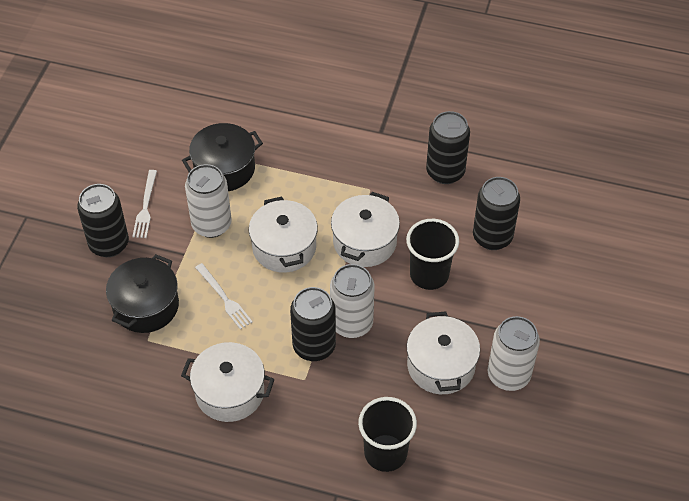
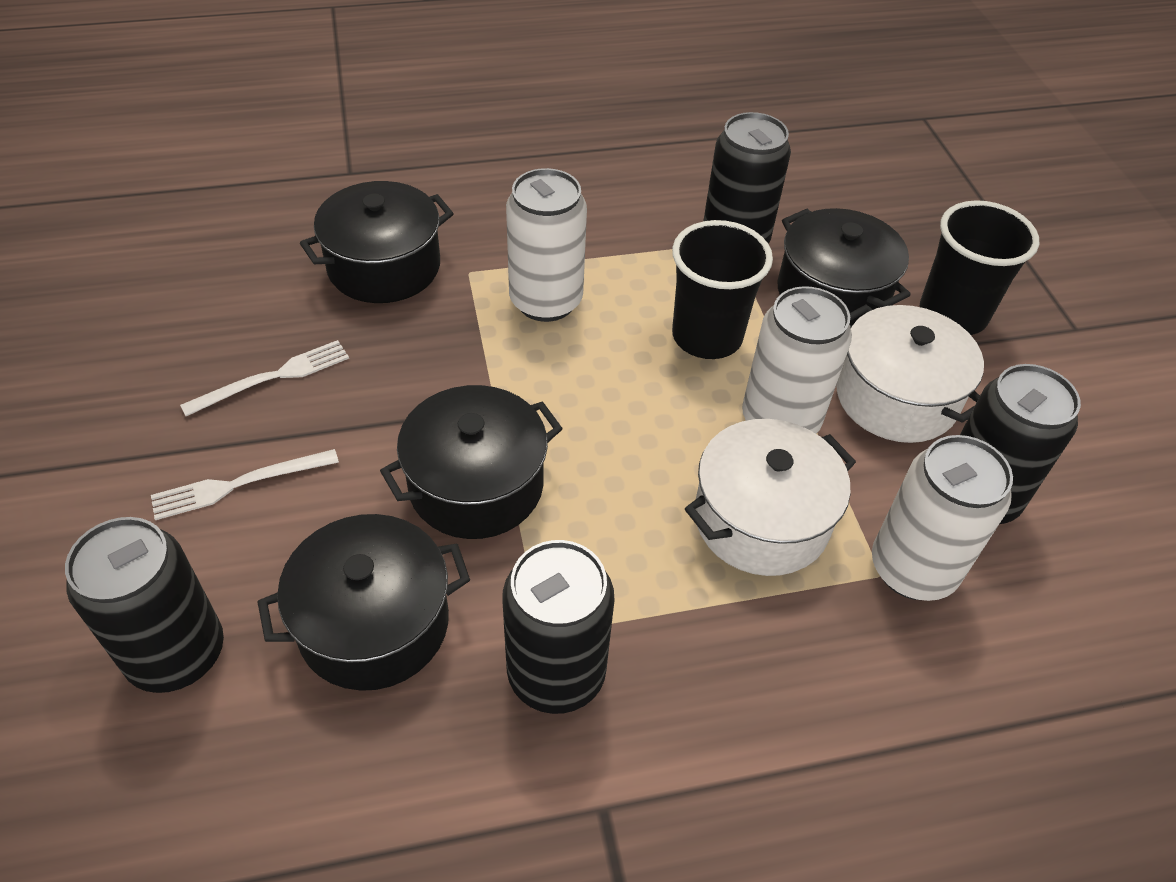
black pot: 2 -> 4
white pot: 4 -> 2

